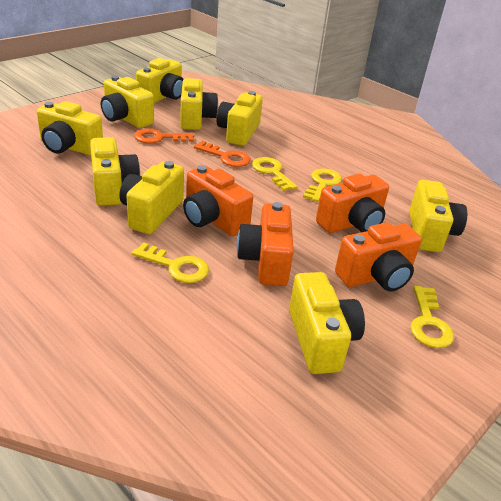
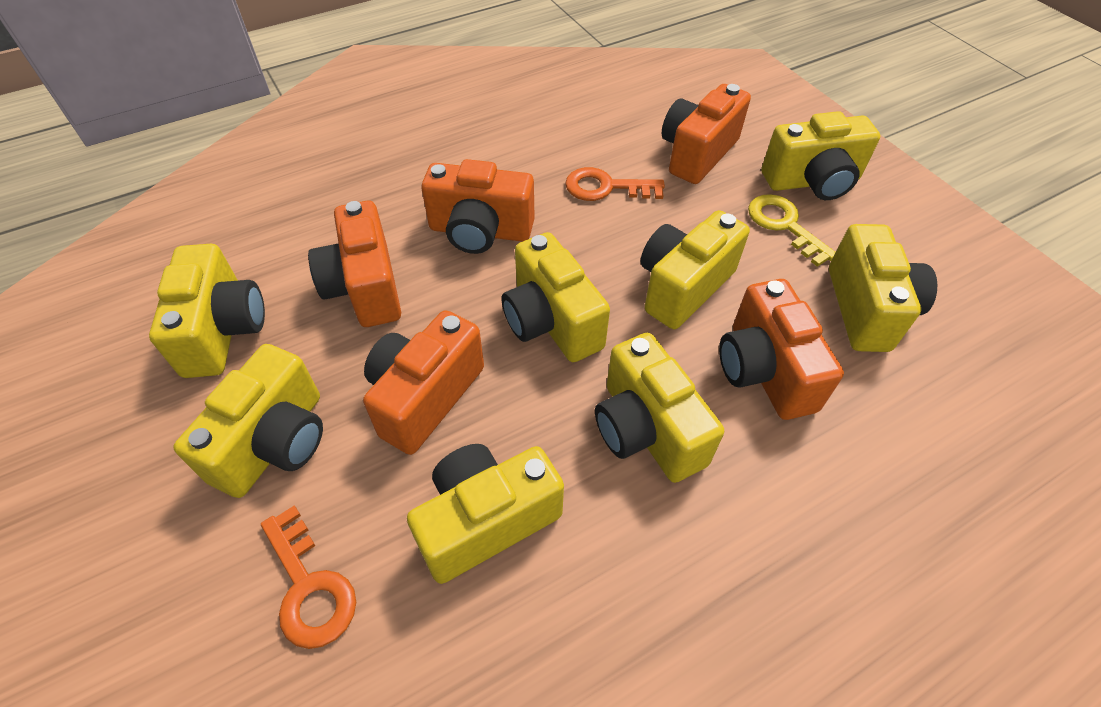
orange camera: 4 -> 5
yellow camera: 9 -> 8
yellow key: 4 -> 1

